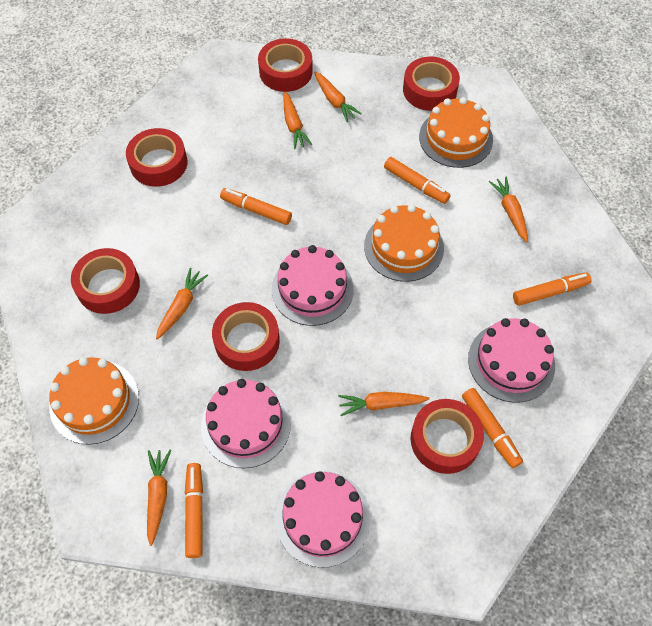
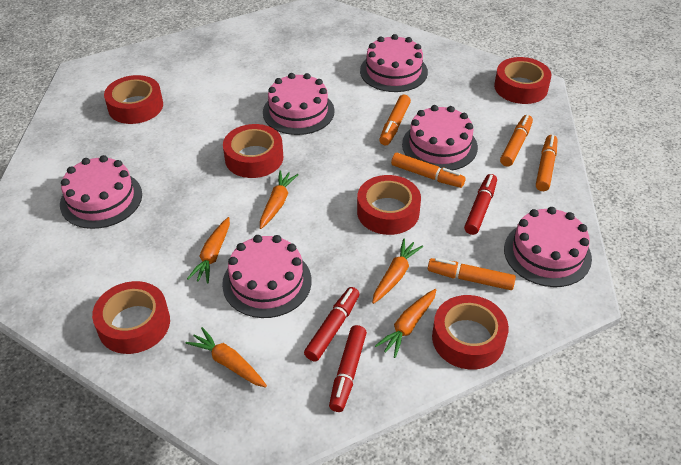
orange cake: 3 -> 0
orange carrot: 6 -> 5
pink cake: 4 -> 6
red marker: 0 -> 3

